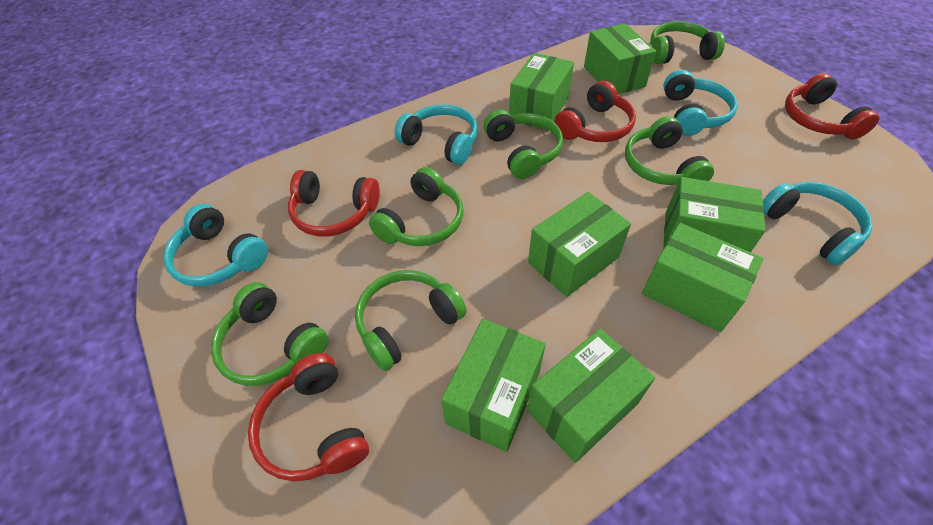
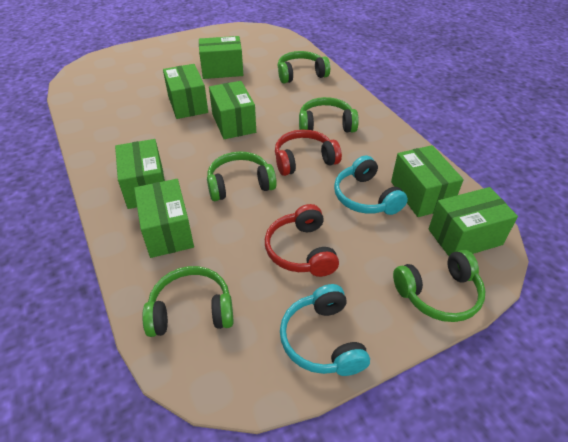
green headphones: 6 -> 5
red headphones: 4 -> 2
turquoise headphones: 4 -> 2

